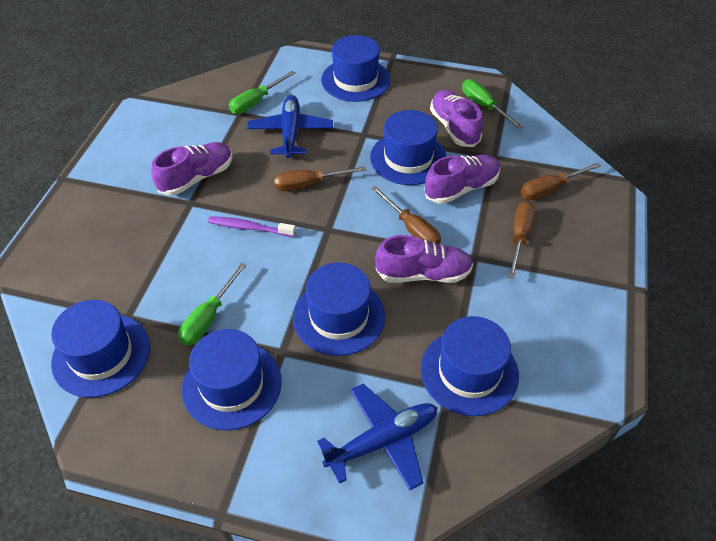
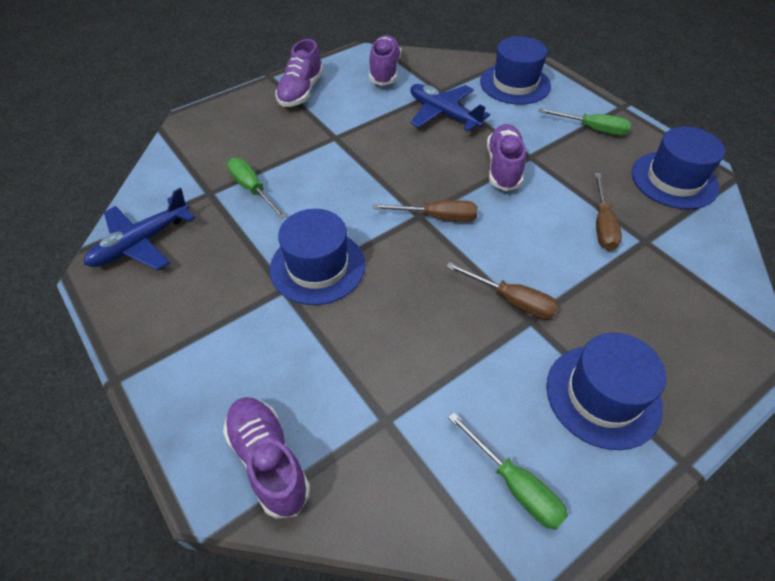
blue hat: 6 -> 4
brown screwdriver: 4 -> 3
purple toothbrush: 1 -> 0

